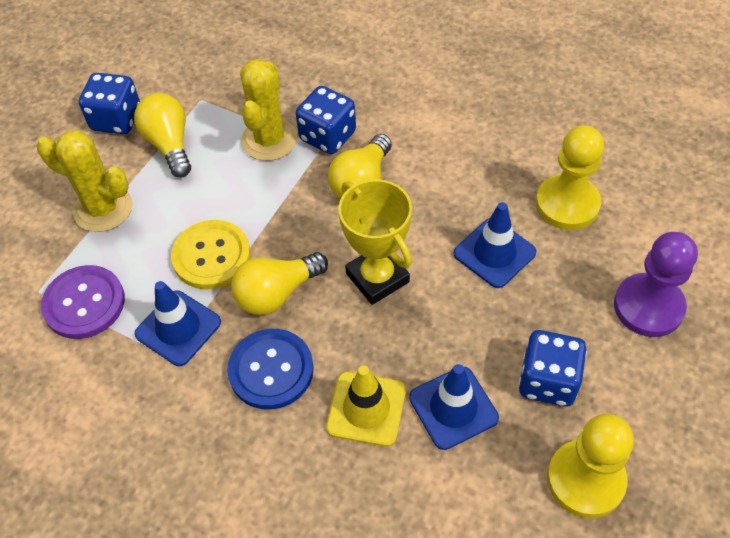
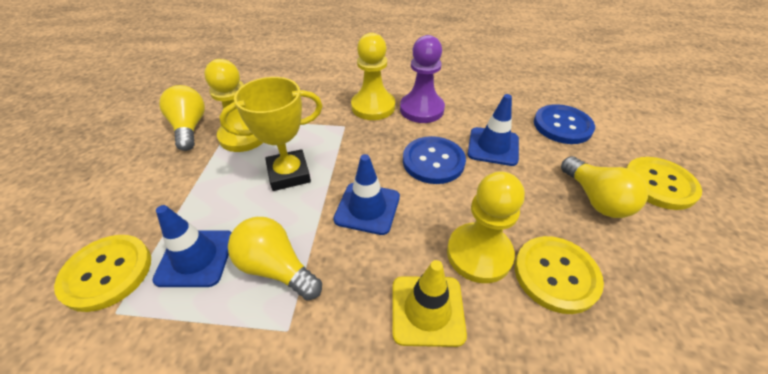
blue button: 1 -> 2
blue dice: 3 -> 0
purple button: 1 -> 0
yellow button: 1 -> 3
yellow cactus: 2 -> 0
yellow pawn: 2 -> 3

